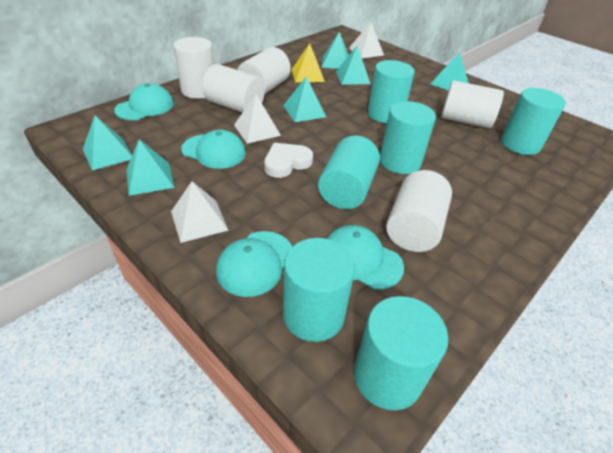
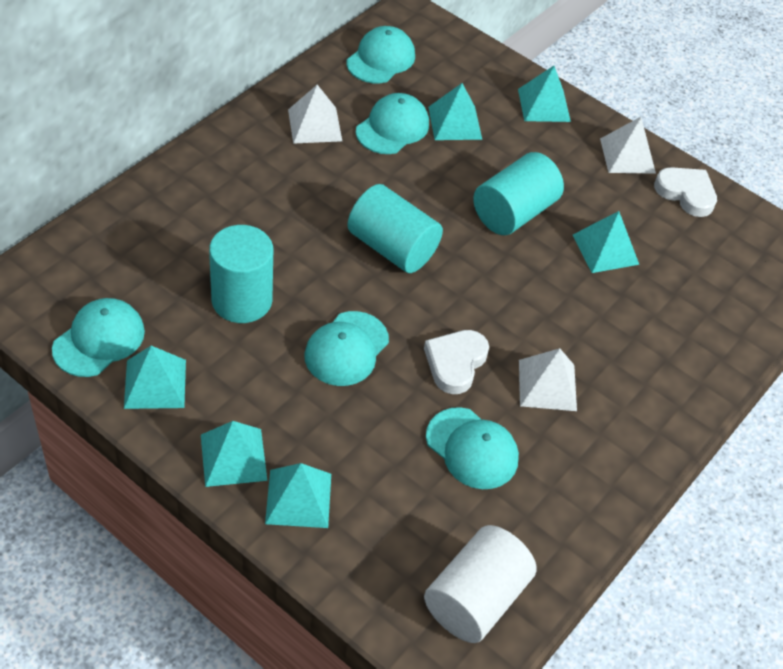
turquoise cap: 4 -> 5
turquoise cylinder: 6 -> 3
white cylinder: 5 -> 1
white heart: 1 -> 2
yellow pyramid: 1 -> 0

